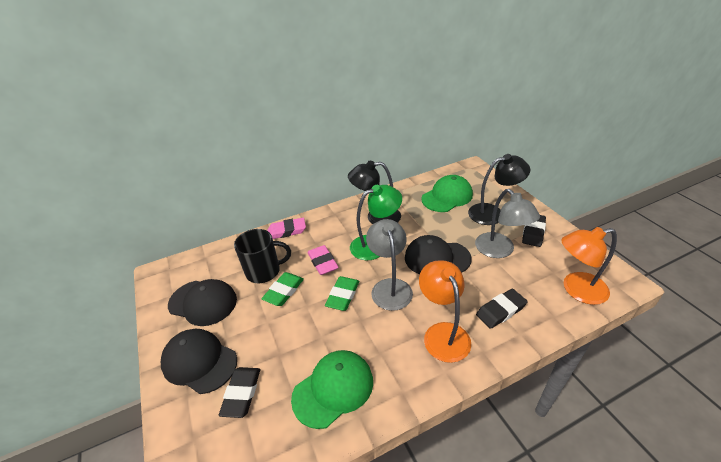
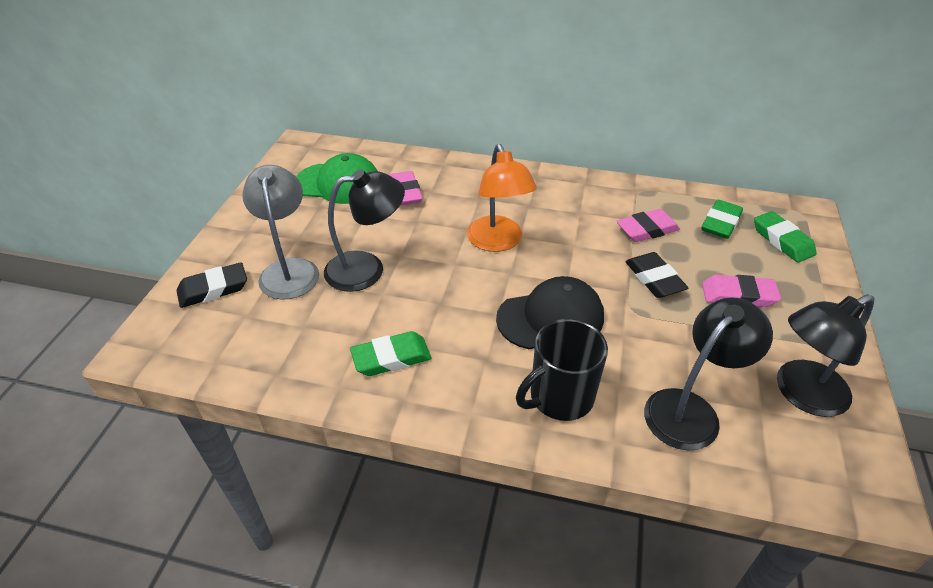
black cap: 3 -> 1
black eraser: 3 -> 2
black lamp: 2 -> 3
green cap: 2 -> 1
green eraser: 2 -> 3
green lamp: 1 -> 0
grey lamp: 2 -> 1
orange lamp: 2 -> 1
pink eraser: 2 -> 3

